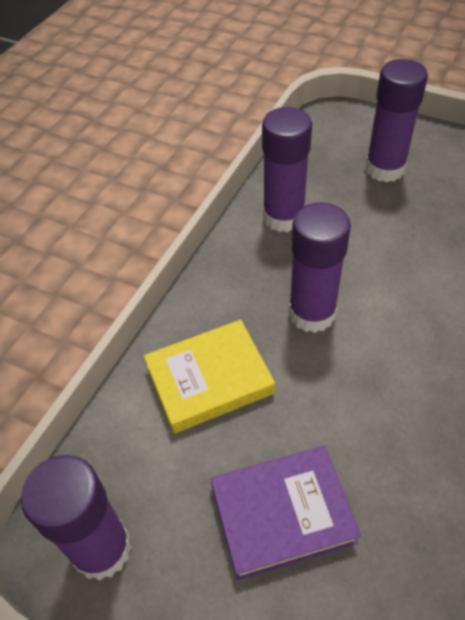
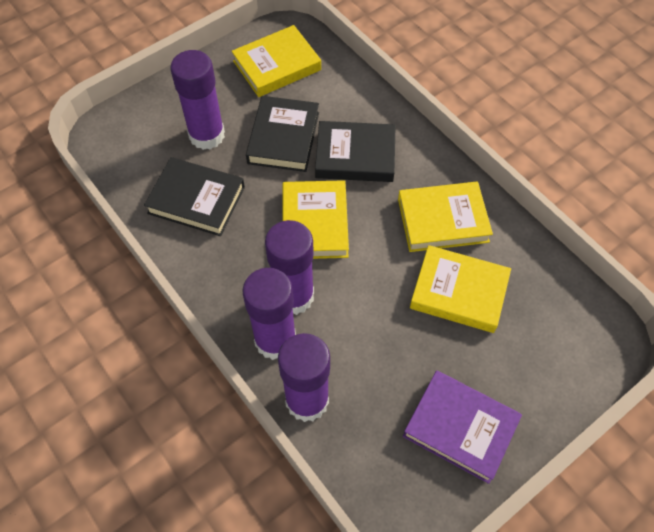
black book: 0 -> 3
yellow book: 1 -> 4

